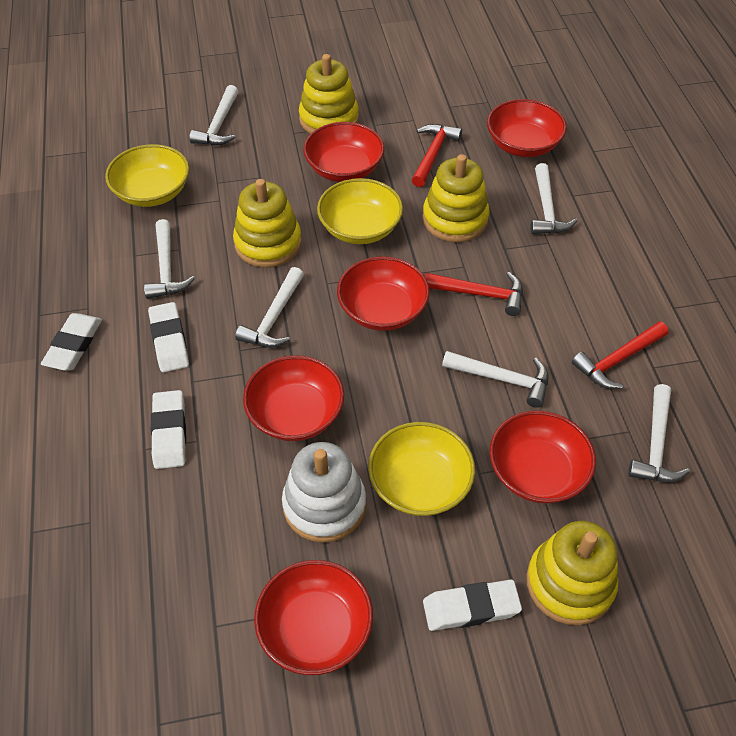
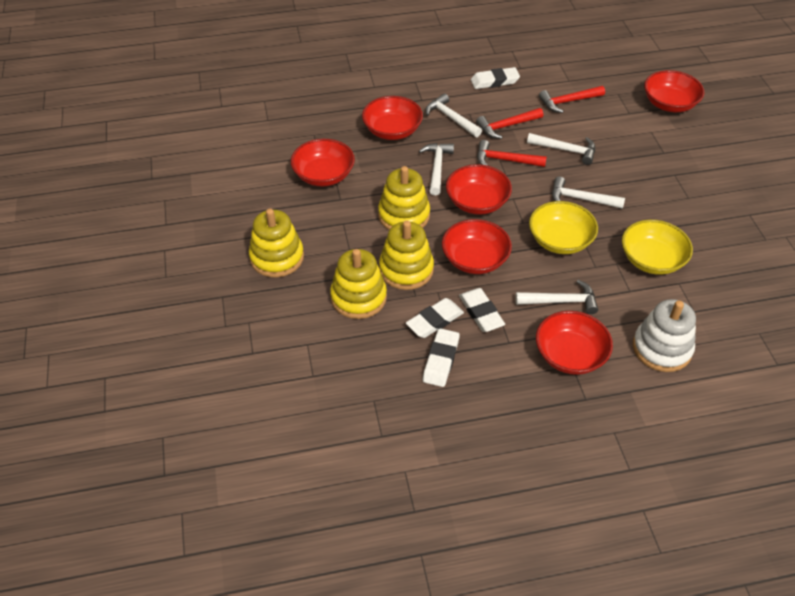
white hammer: 6 -> 5
yellow bowl: 3 -> 2

